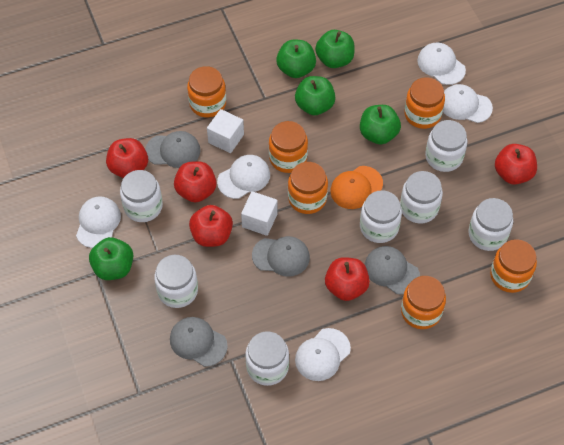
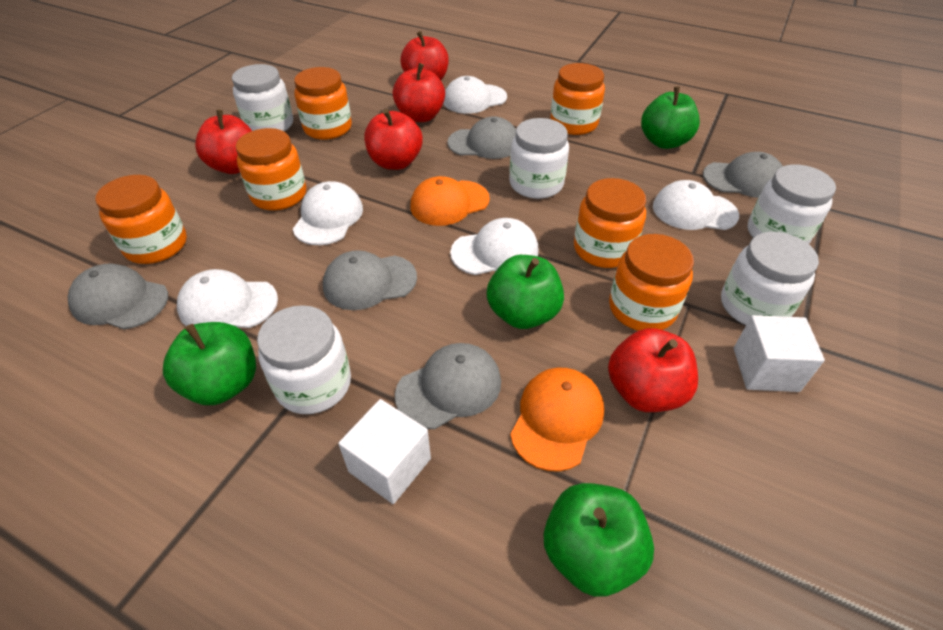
green apple: 5 -> 4
grey cap: 4 -> 5
orange cap: 1 -> 2
white jar: 7 -> 5

